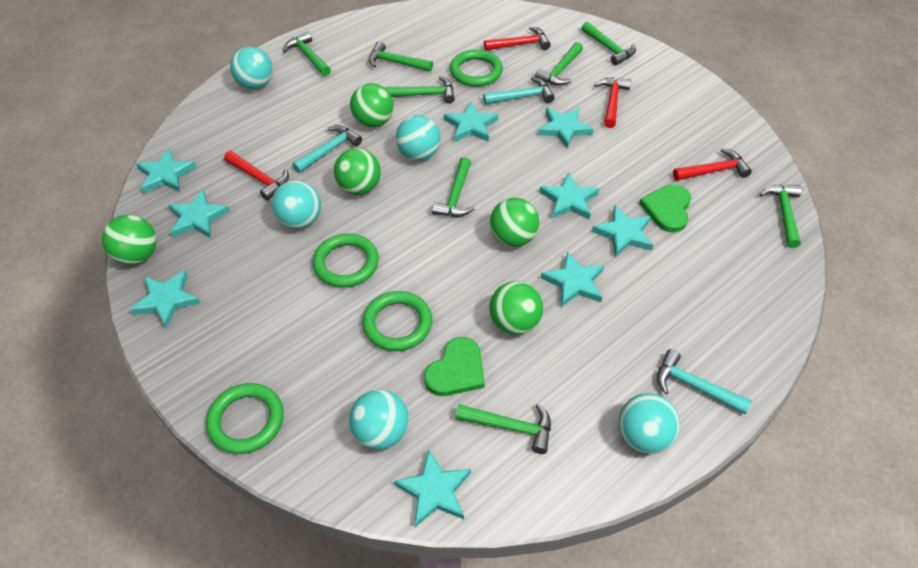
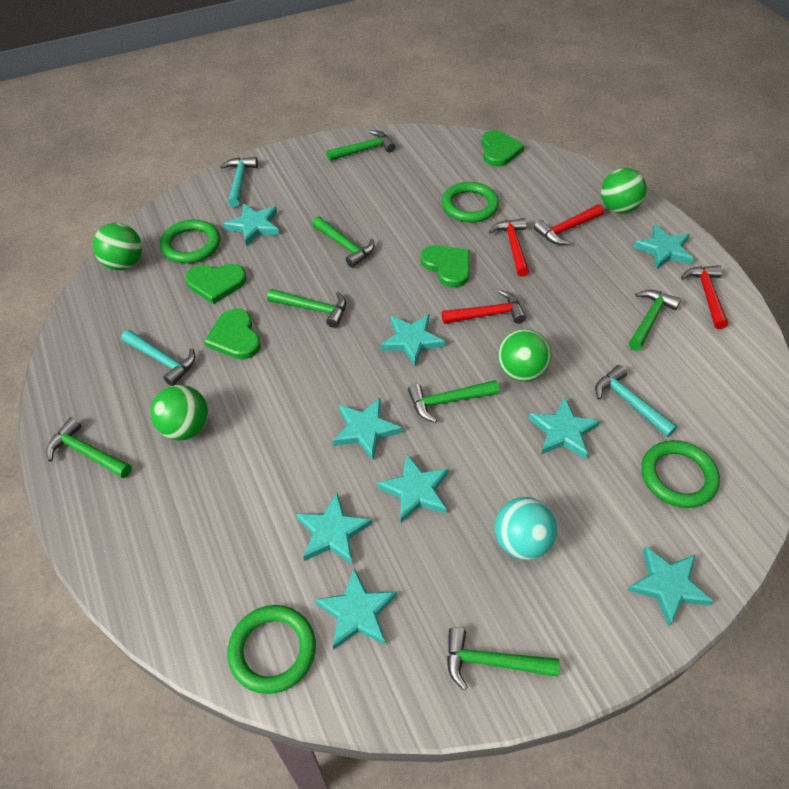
green ball: 5 -> 4
green hammer: 8 -> 7
green heart: 2 -> 4
turquoise ball: 5 -> 1

